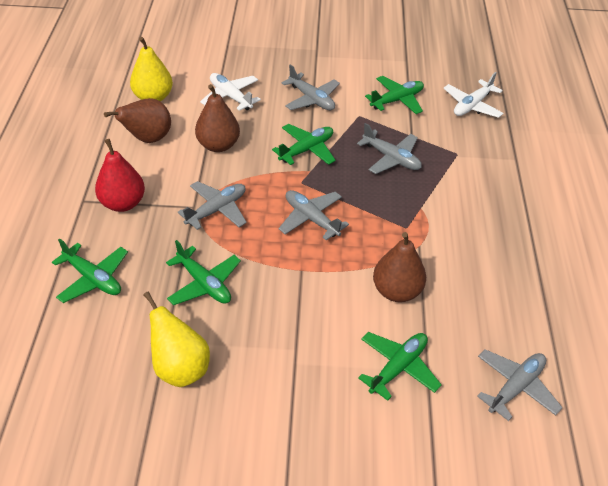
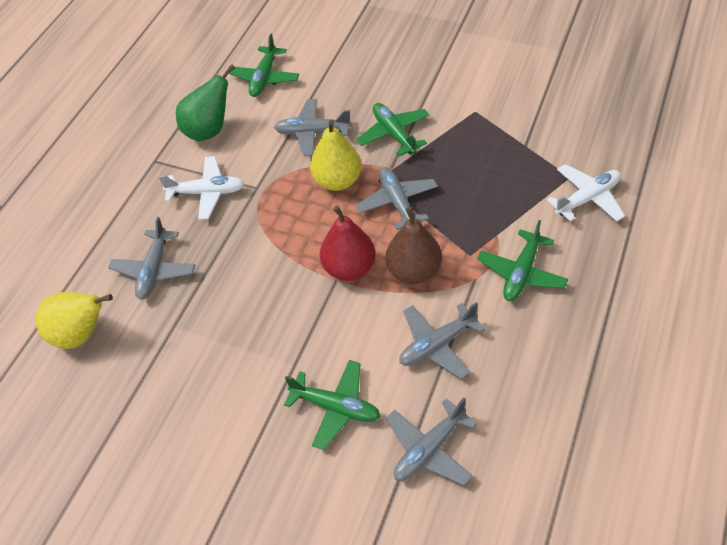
brown pear: 3 -> 1
green pear: 0 -> 1
green plane: 5 -> 4

